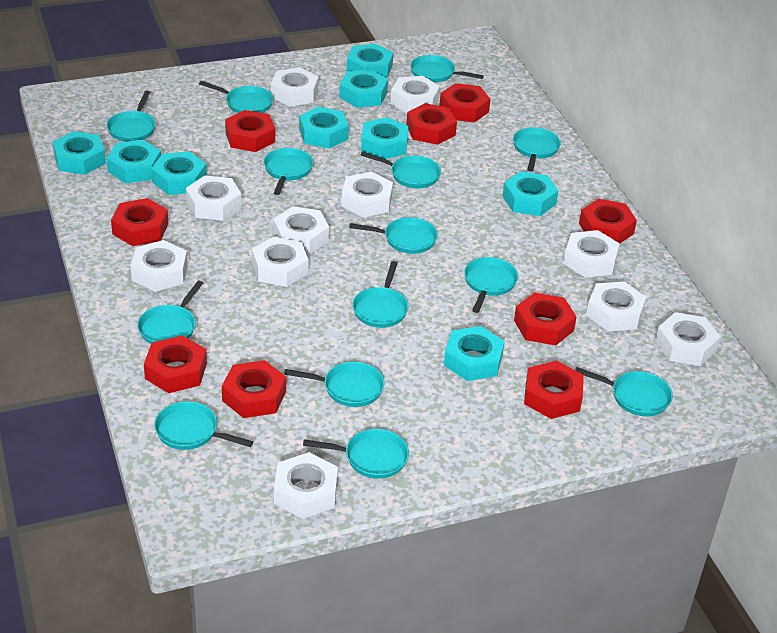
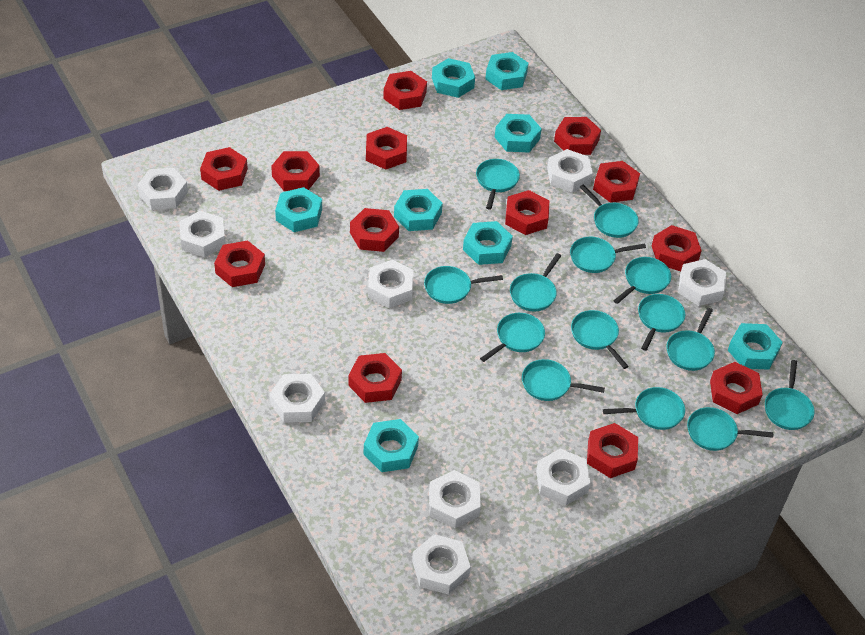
red nut: 9 -> 13
turquoise nut: 9 -> 8
white nut: 11 -> 9

